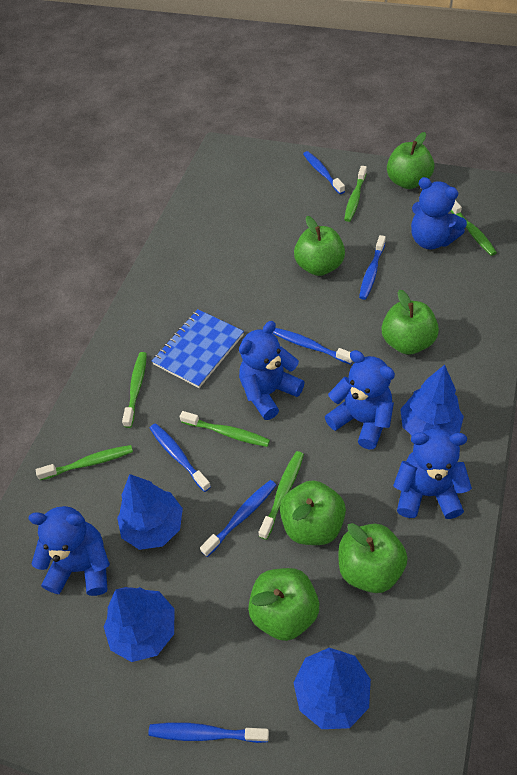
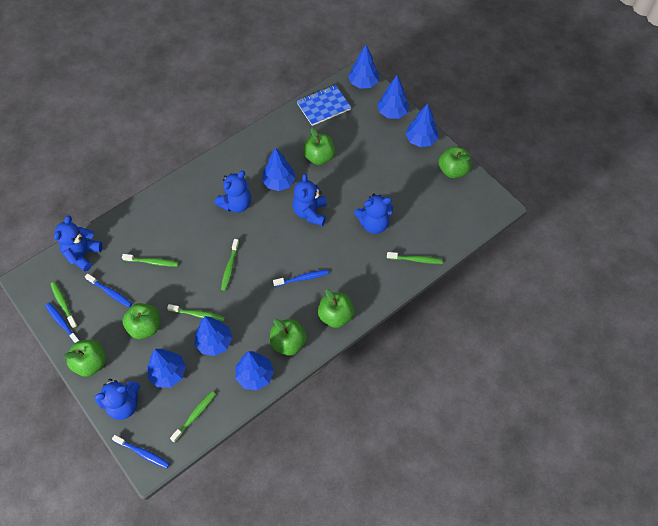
blue toothbrush: 6 -> 4
blue tree: 4 -> 7

